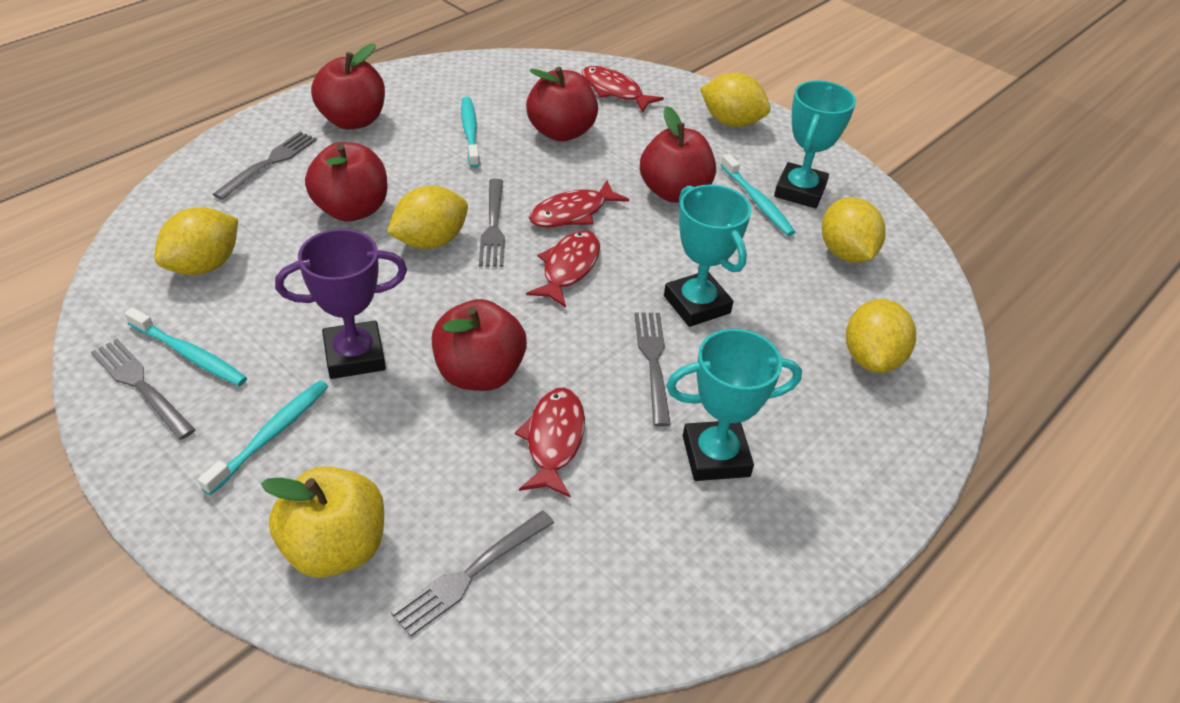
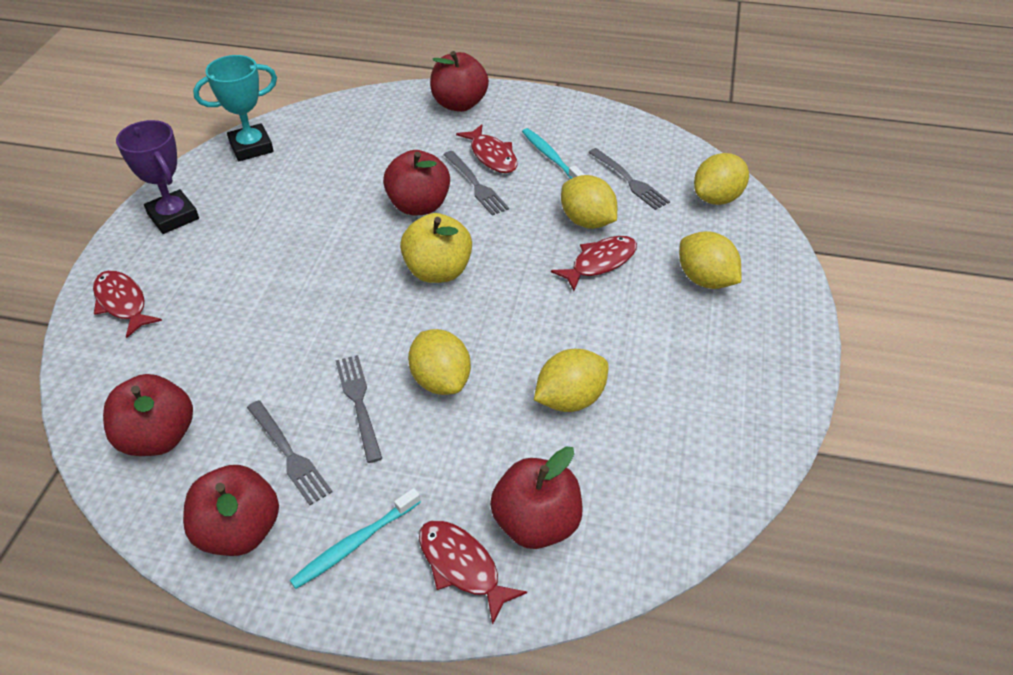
grey fork: 5 -> 4
turquoise toothbrush: 4 -> 2
turquoise trophy: 3 -> 1

